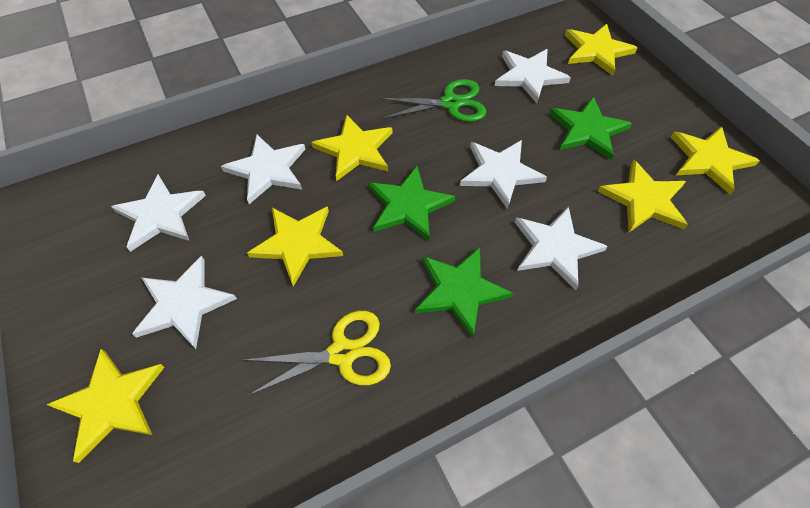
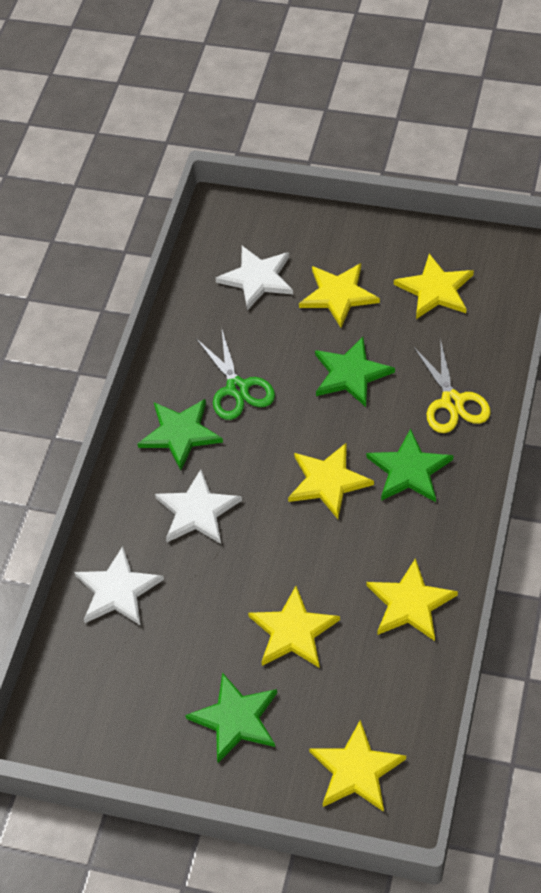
green star: 3 -> 4
white star: 6 -> 3

